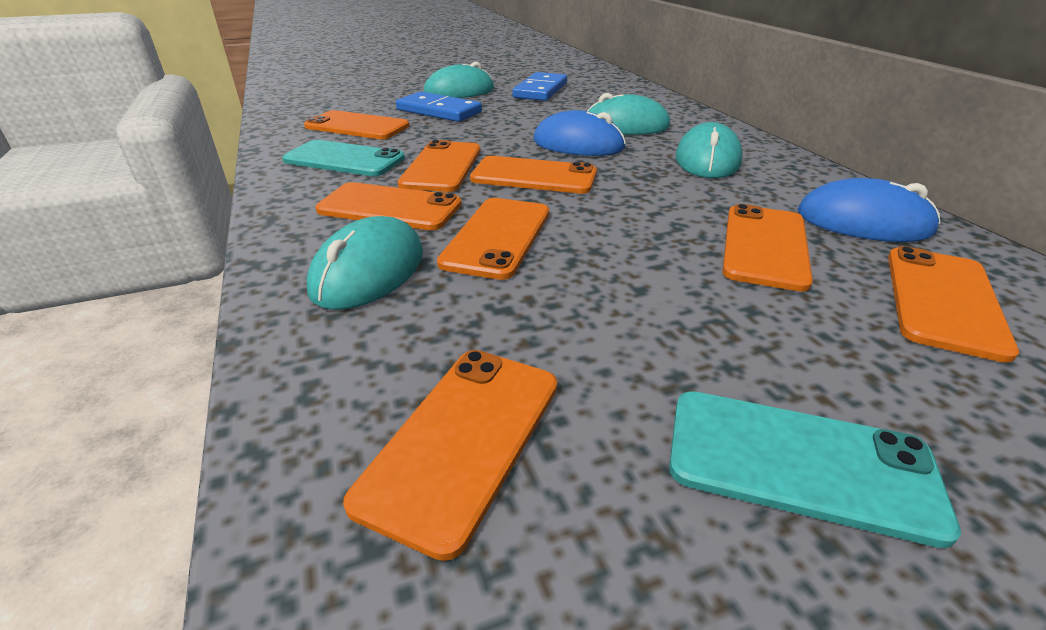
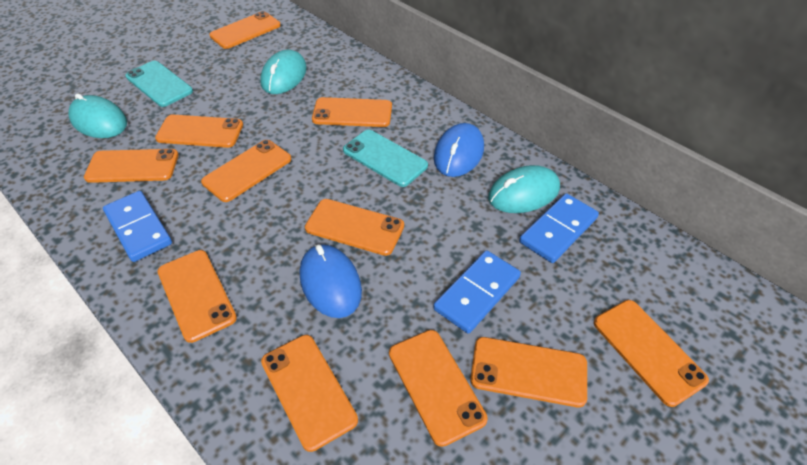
blue domino: 2 -> 3
orange phone: 8 -> 11
turquoise mouse: 4 -> 3

